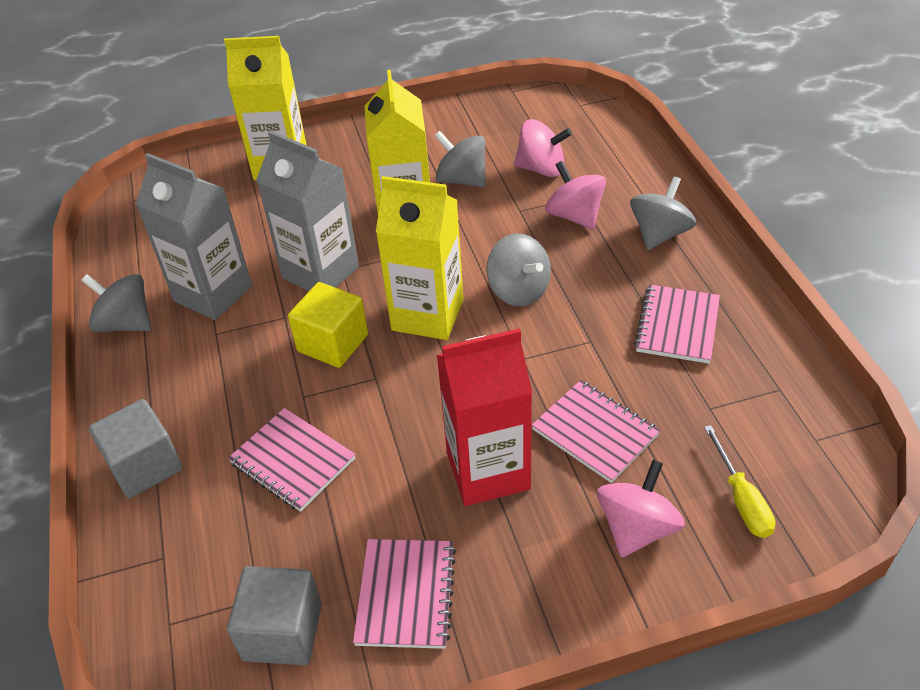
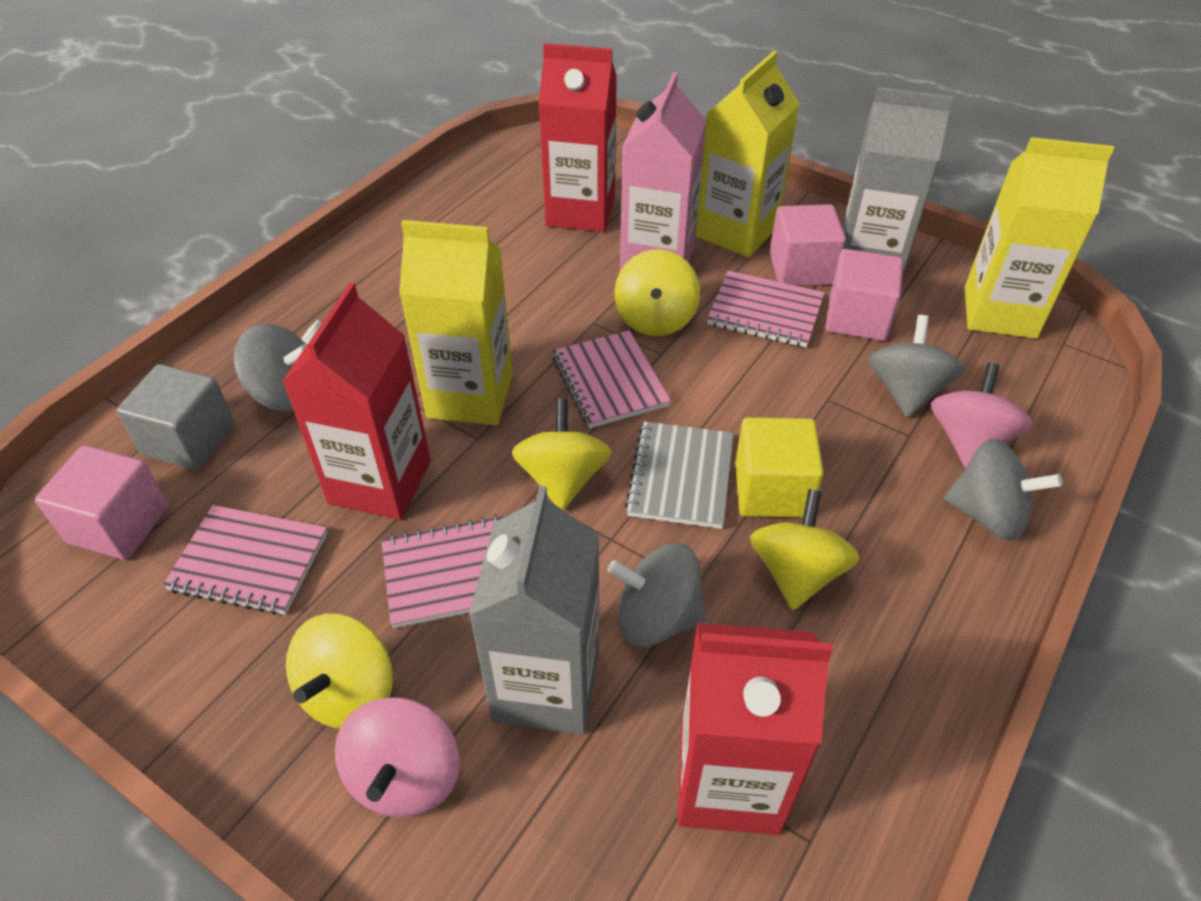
grey cube: 2 -> 1
grey notebook: 0 -> 1
pink carton: 0 -> 1
pink cube: 0 -> 3
pink spinning top: 3 -> 2
red carton: 1 -> 3
yellow screwdriver: 1 -> 0
yellow spinning top: 0 -> 4

